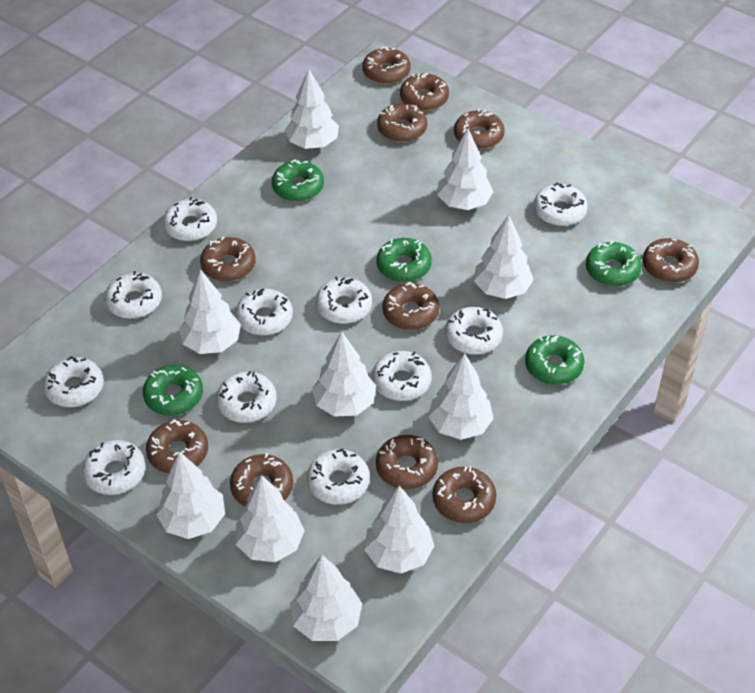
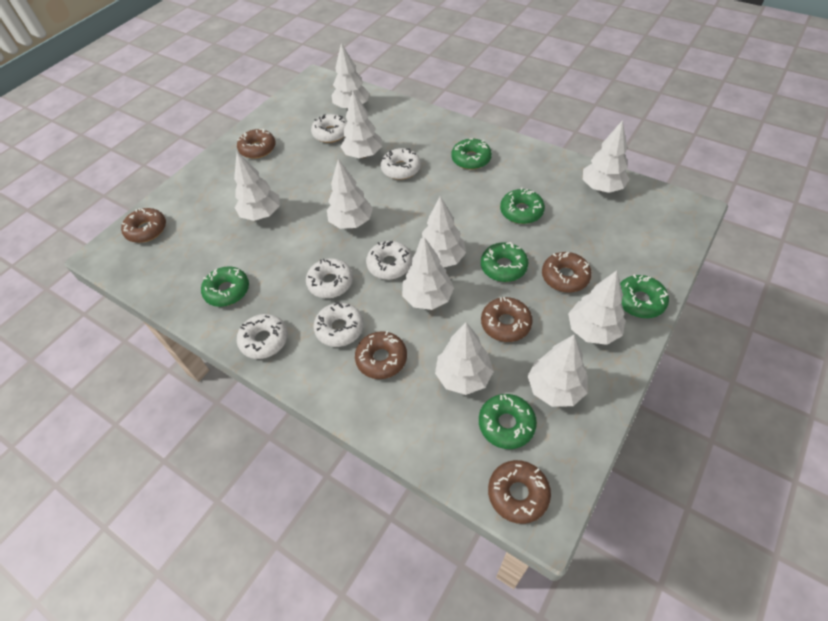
brown donut: 11 -> 6
green donut: 5 -> 6
white donut: 11 -> 6

